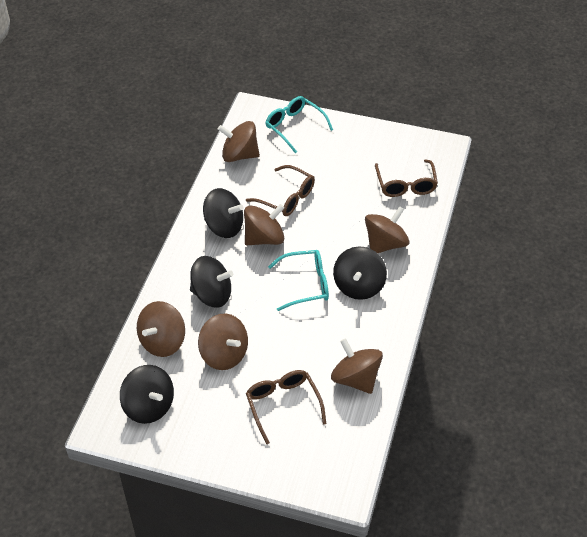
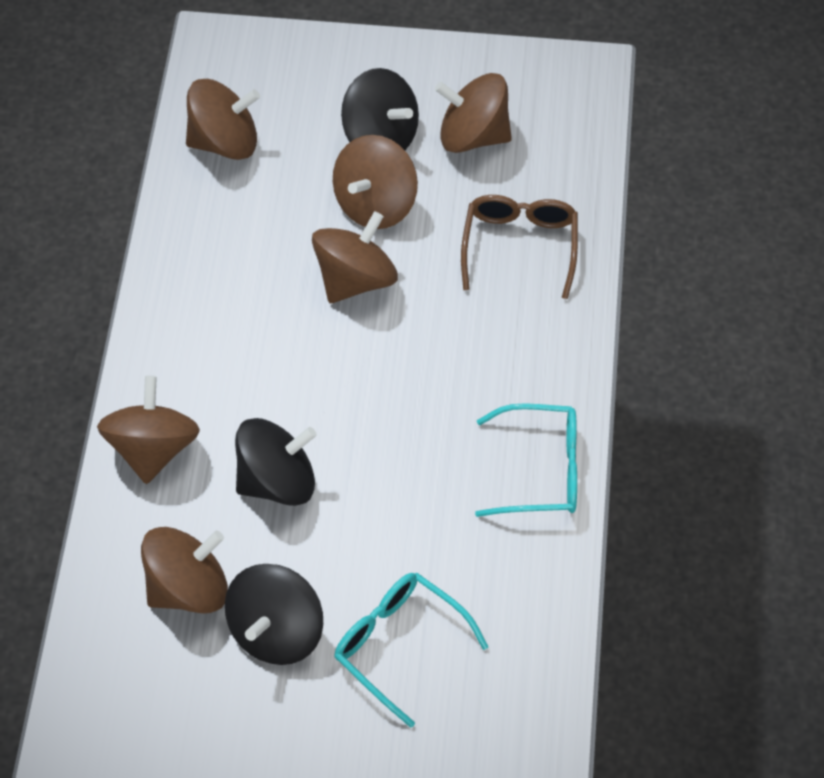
black spinning top: 4 -> 3
brown glasses: 3 -> 1

